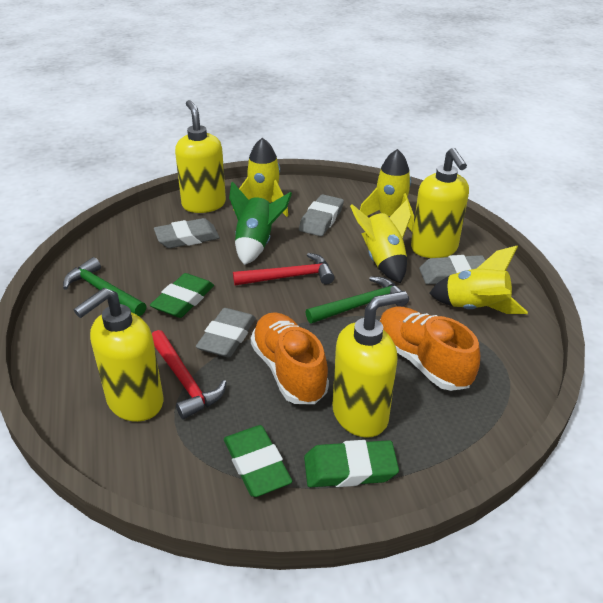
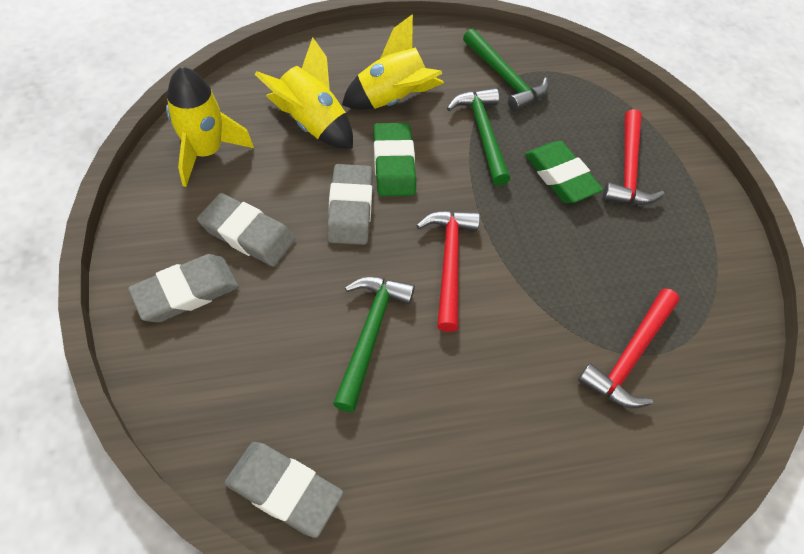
green eraser: 3 -> 2
green hammer: 2 -> 3
green rocket: 1 -> 0
orange shoe: 2 -> 0
red hammer: 2 -> 3
yellow rocket: 4 -> 3
yellow soap dispenser: 4 -> 0

